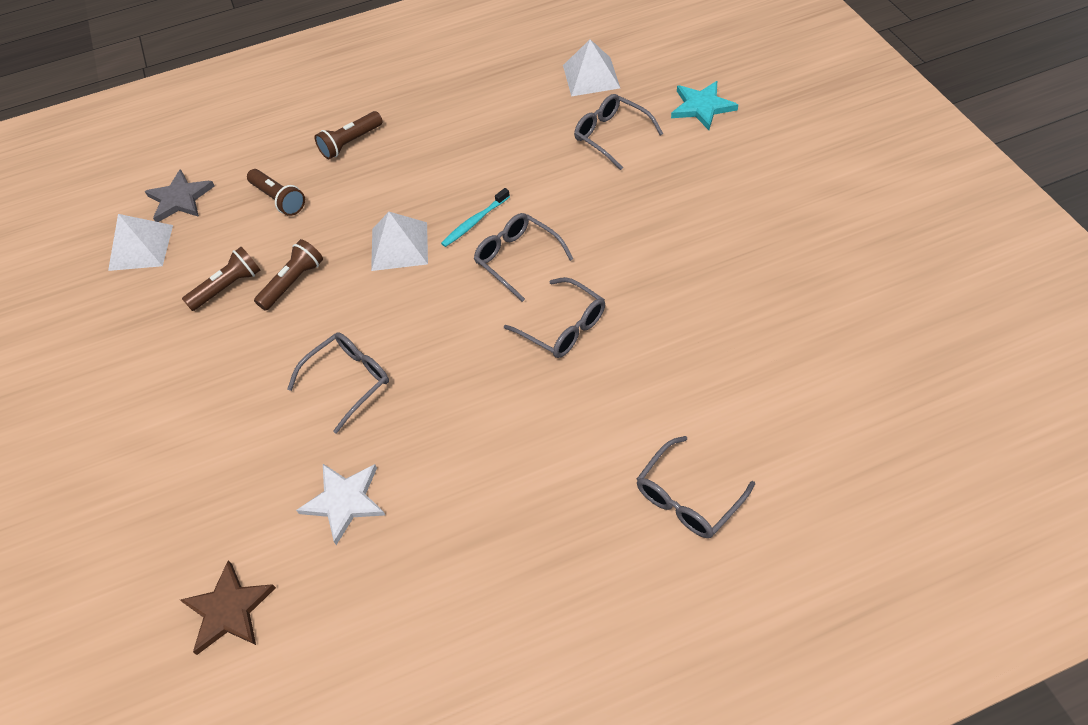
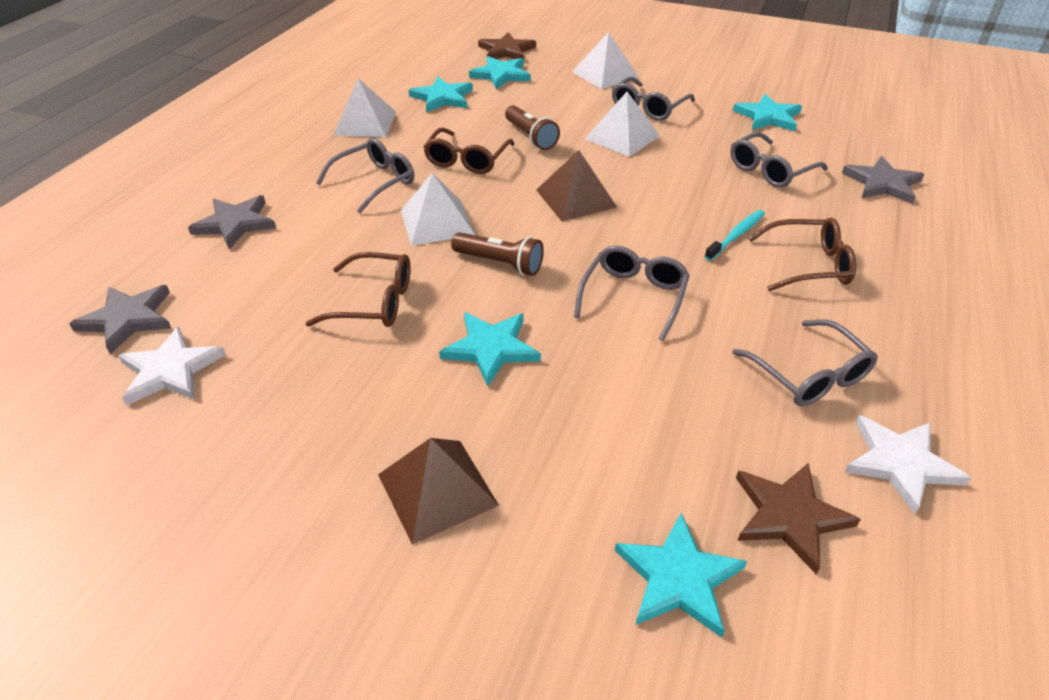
brown flashlight: 4 -> 2
brown glasses: 0 -> 3
brown pyramid: 0 -> 2
brown star: 1 -> 2
grey star: 1 -> 3
turquoise star: 1 -> 5
white pyramid: 3 -> 4
white star: 1 -> 2

